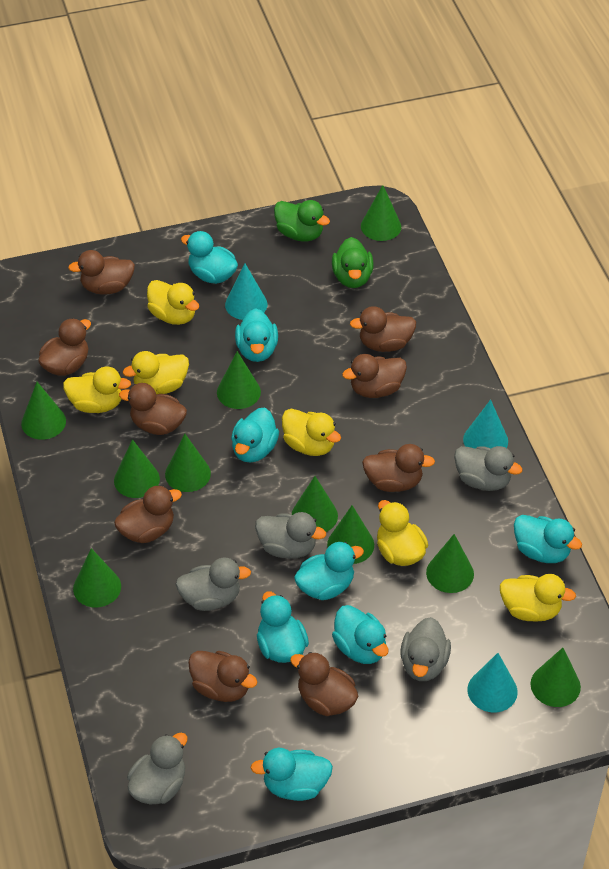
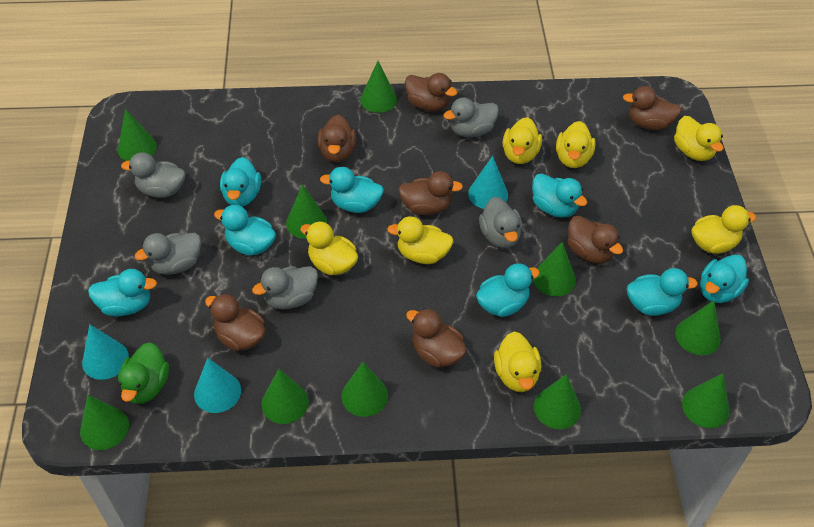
brown duck: 9 -> 7
green duck: 2 -> 1
yellow duck: 6 -> 7

